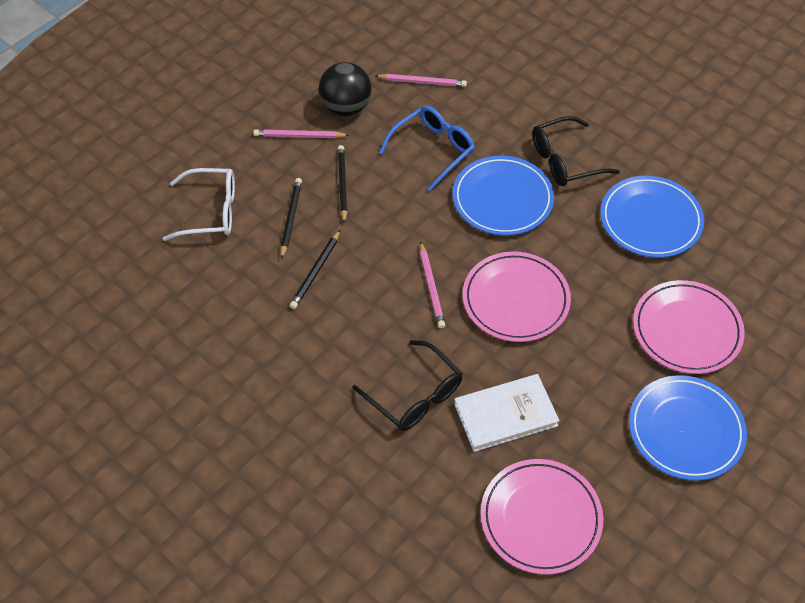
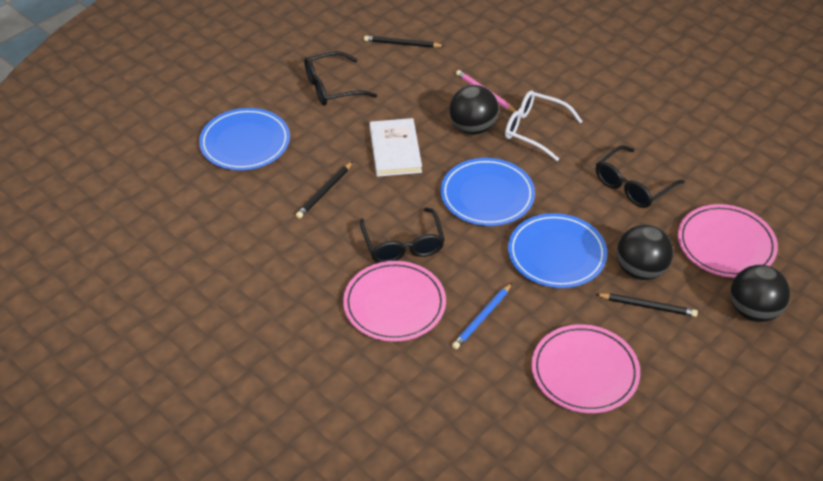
black ball: 1 -> 3
black glasses: 2 -> 3
blue glasses: 1 -> 0
blue pencil: 0 -> 1
pink pencil: 3 -> 1

